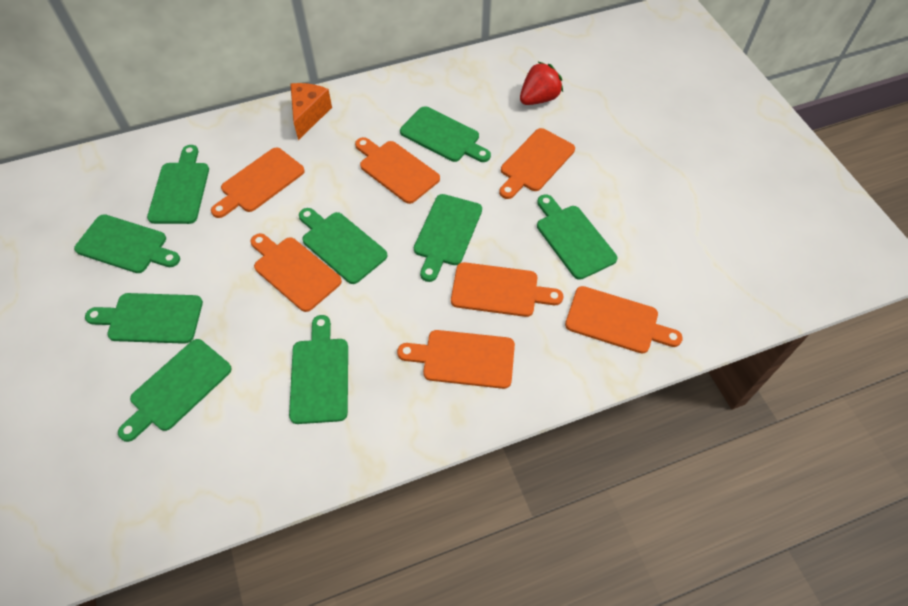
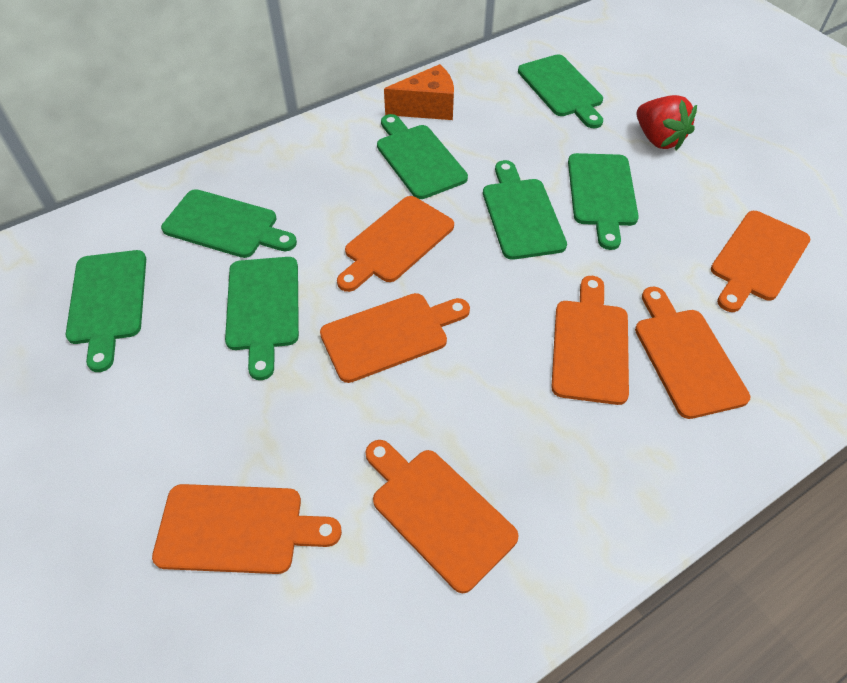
green cutting board: 9 -> 7

